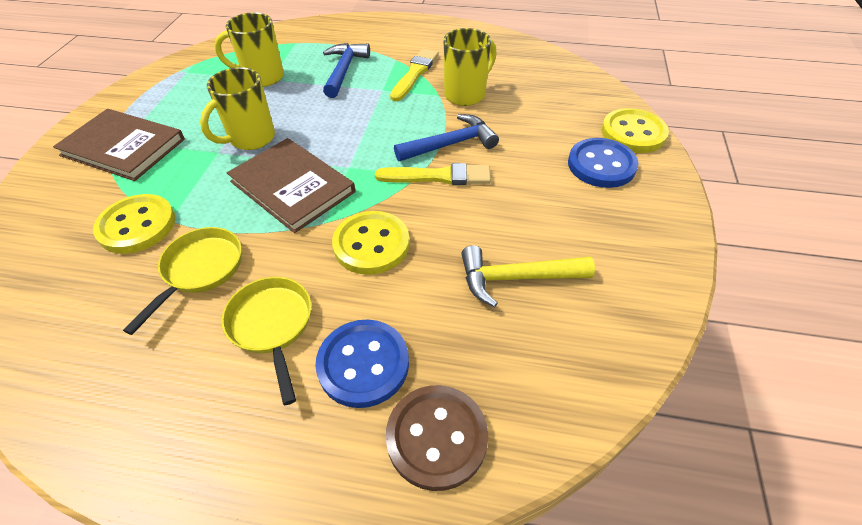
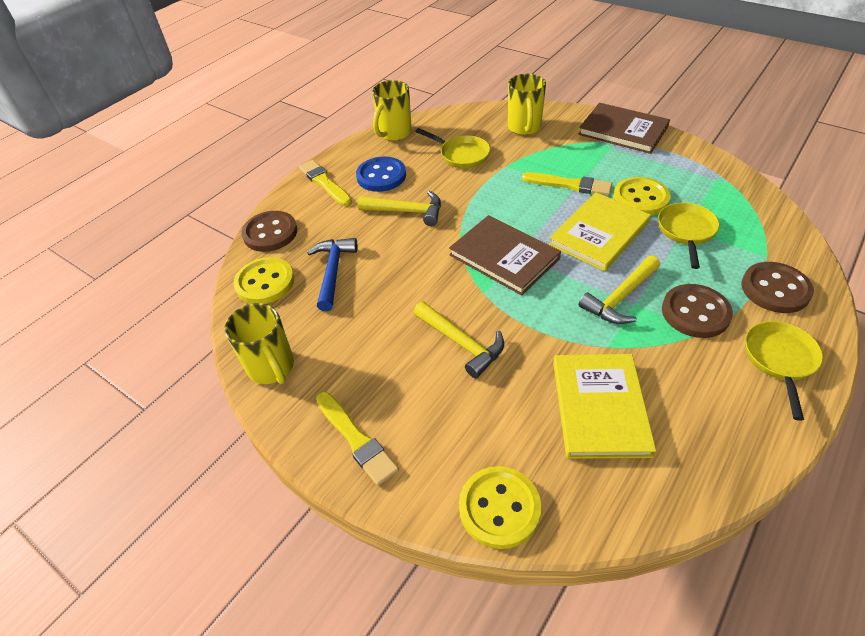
blue button: 2 -> 1
blue hammer: 2 -> 1
brown button: 1 -> 3
yellow book: 0 -> 2
yellow brush: 2 -> 3
yellow hammer: 1 -> 3
yellow pan: 2 -> 3

